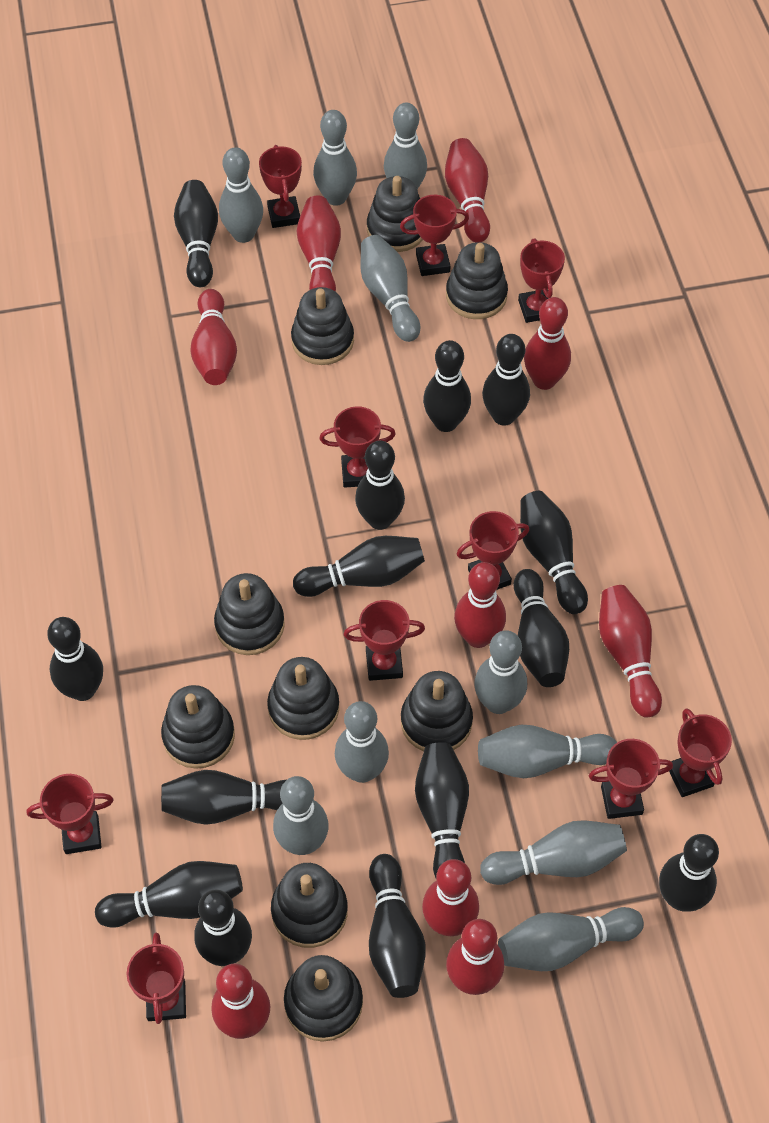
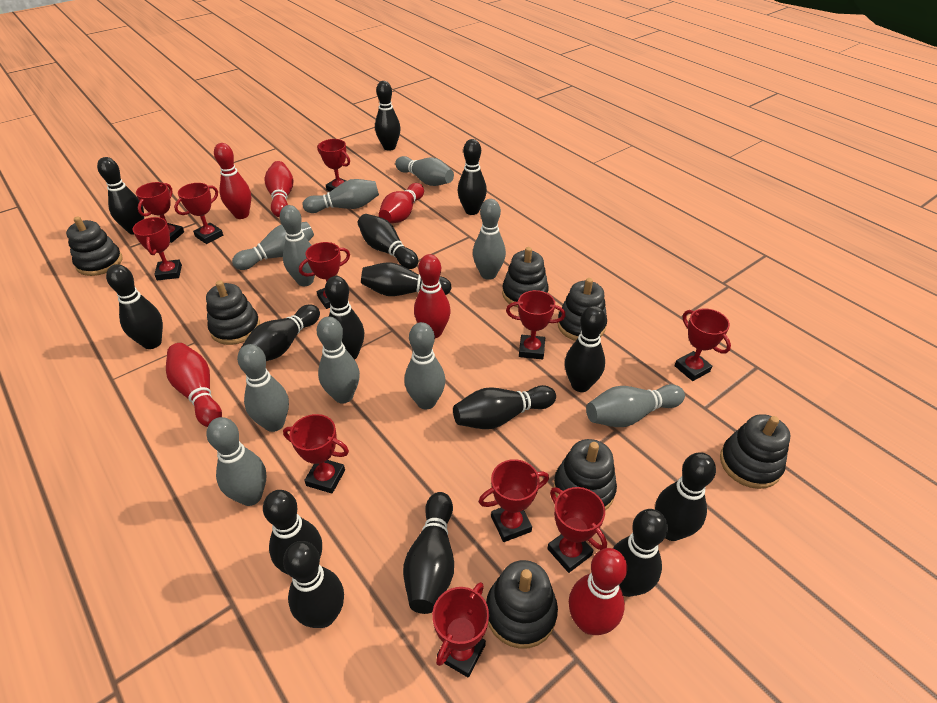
black bowling pin: 14 -> 15
black stacking toy: 9 -> 7
red bowling pin: 9 -> 6
red trophy: 10 -> 11

